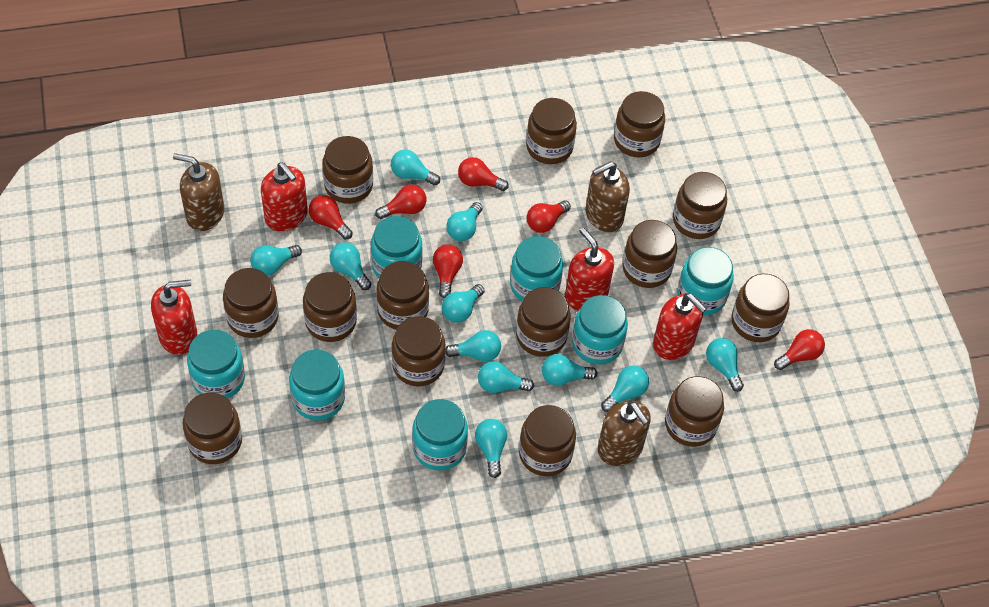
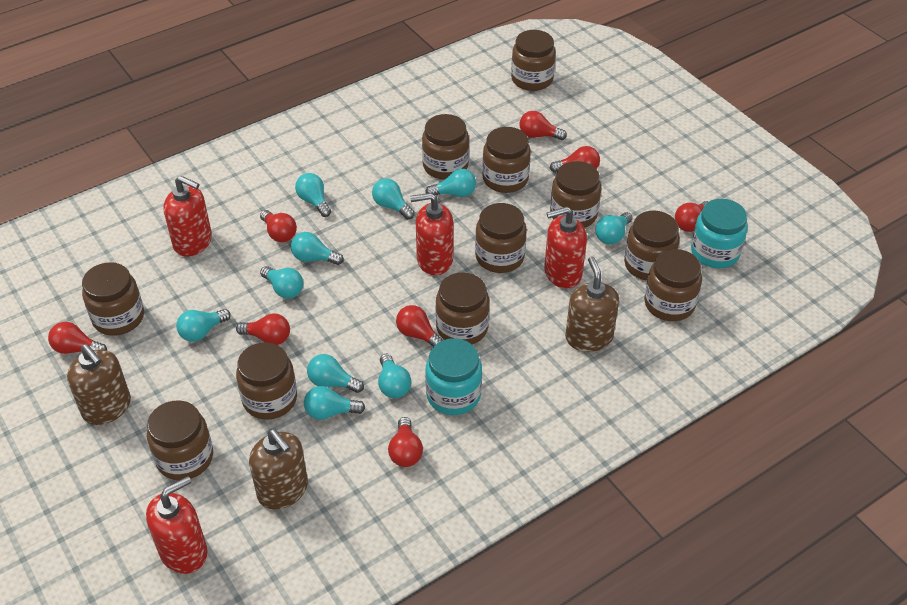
brown jar: 14 -> 11
red light bulb: 6 -> 8
turquoise jar: 7 -> 2
turquoise light bulb: 11 -> 10

